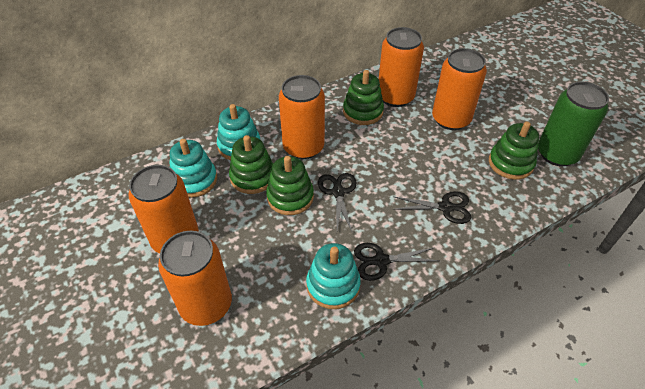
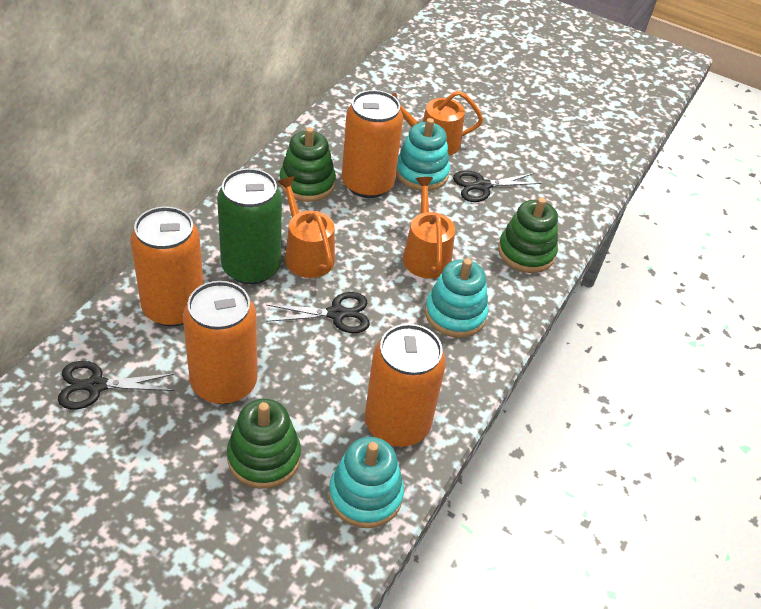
green stacking toy: 4 -> 3
orange can: 5 -> 4
orange watering can: 0 -> 3

